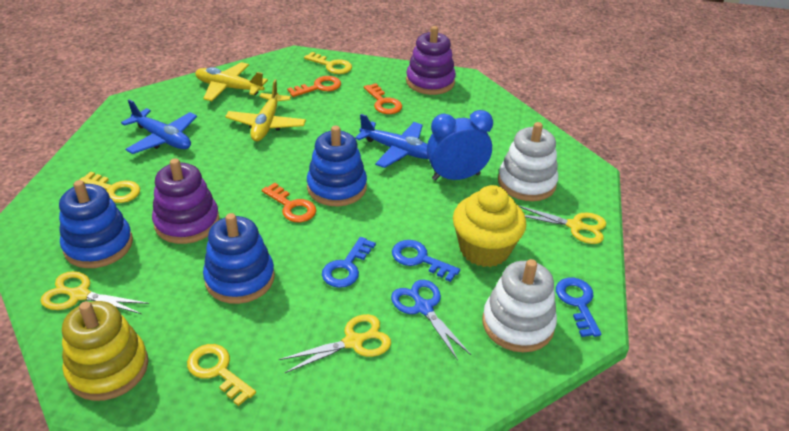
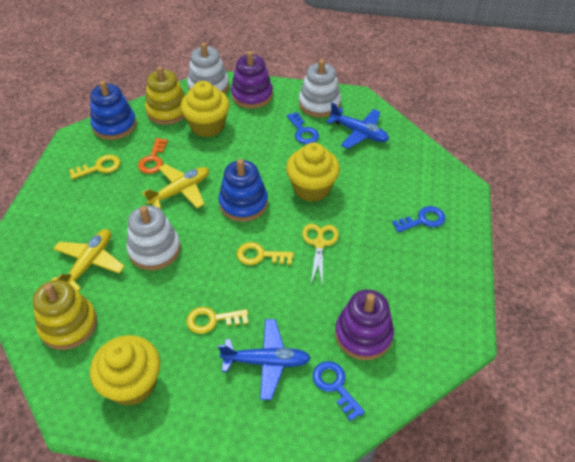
blue clock: 1 -> 0
blue scissors: 1 -> 0
blue stacking toy: 3 -> 2
orange key: 3 -> 1
white stacking toy: 2 -> 3
yellow cupcake: 1 -> 3
yellow scissors: 3 -> 1
yellow stacking toy: 1 -> 2

